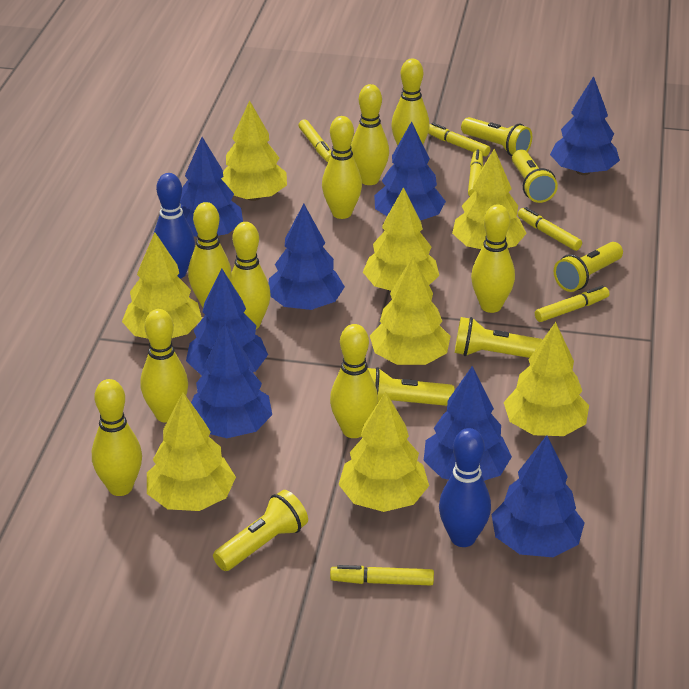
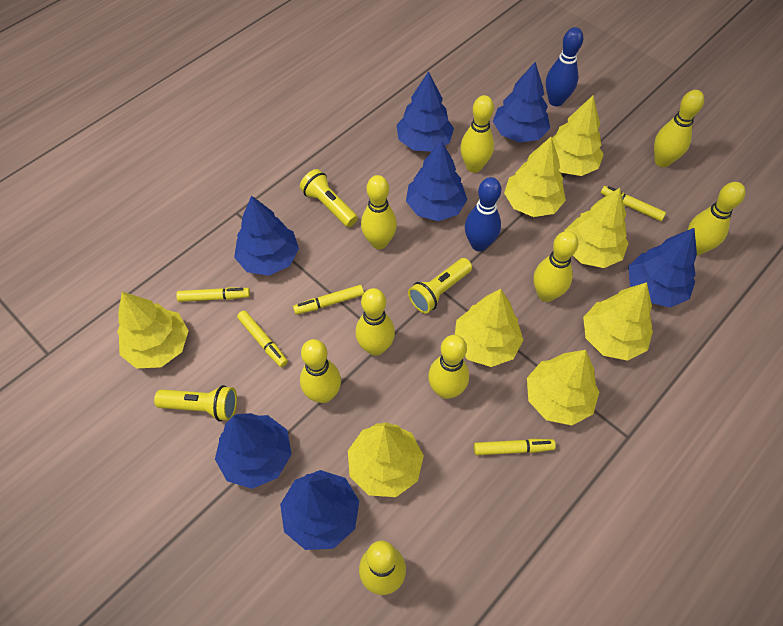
blue tree: 8 -> 7
yellow flashlight: 6 -> 3
yellow marker: 6 -> 5

